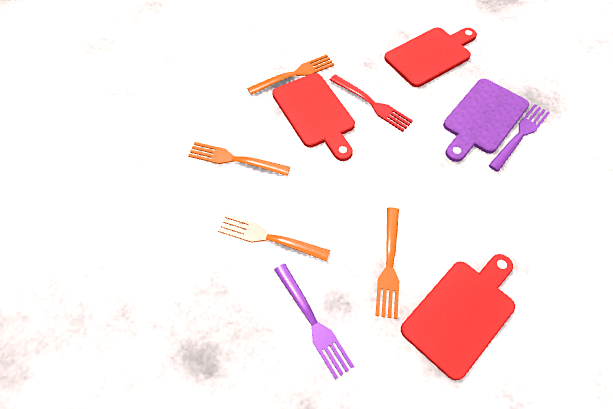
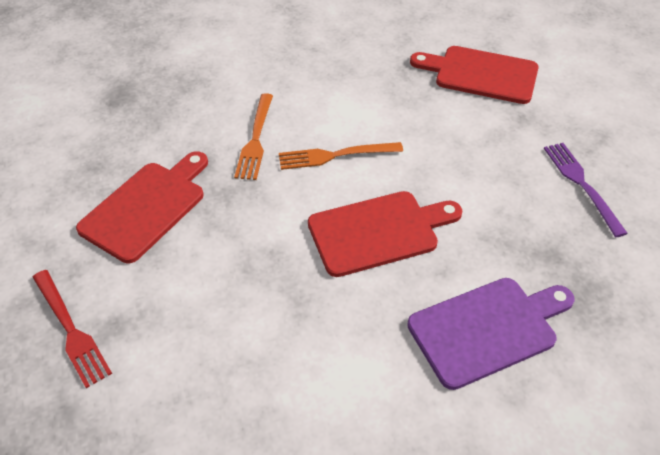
orange fork: 4 -> 2
purple fork: 2 -> 1

